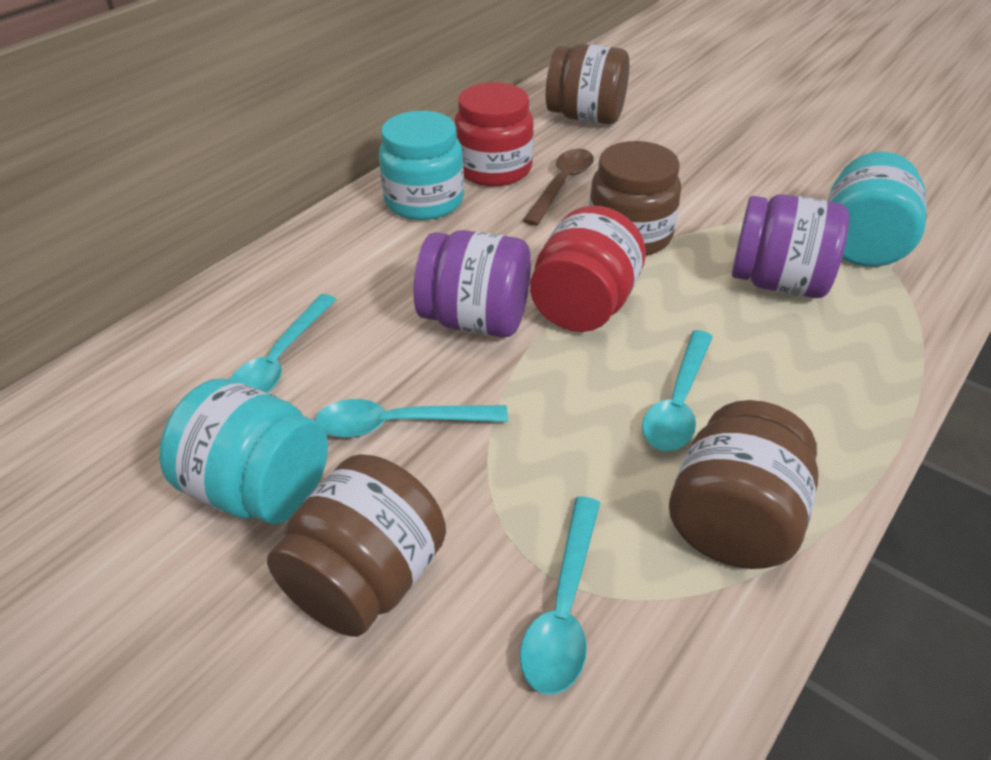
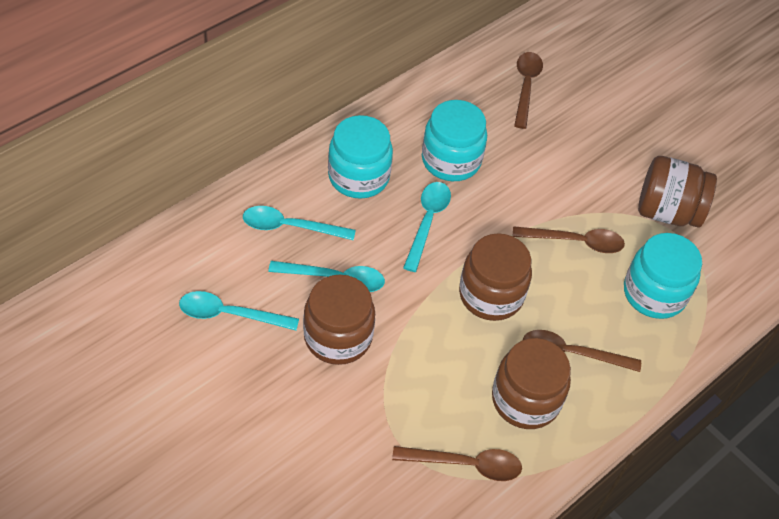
brown spoon: 1 -> 4
purple jar: 2 -> 0
red jar: 2 -> 0

